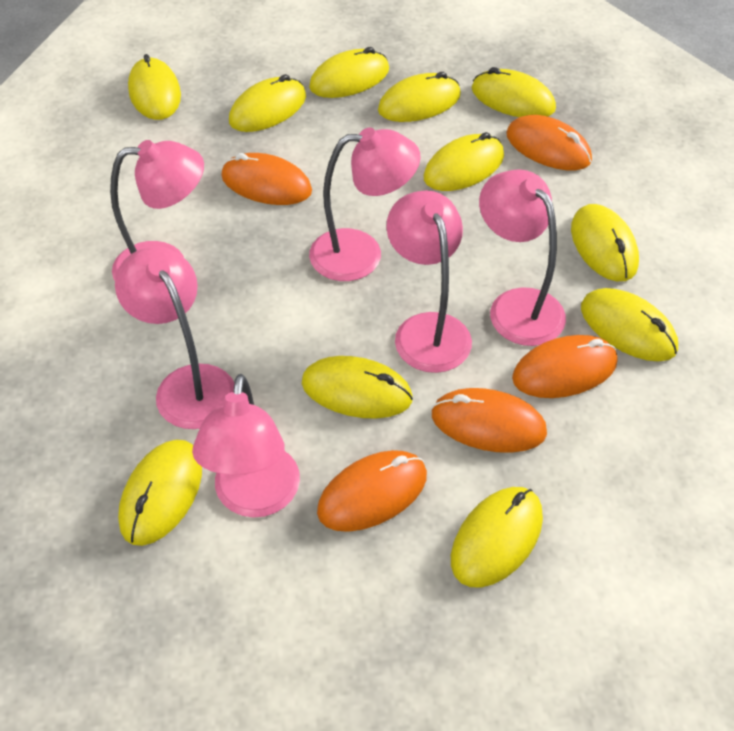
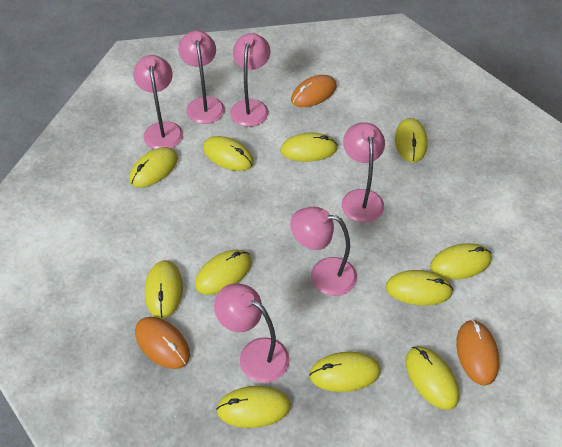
orange mouse: 5 -> 3

